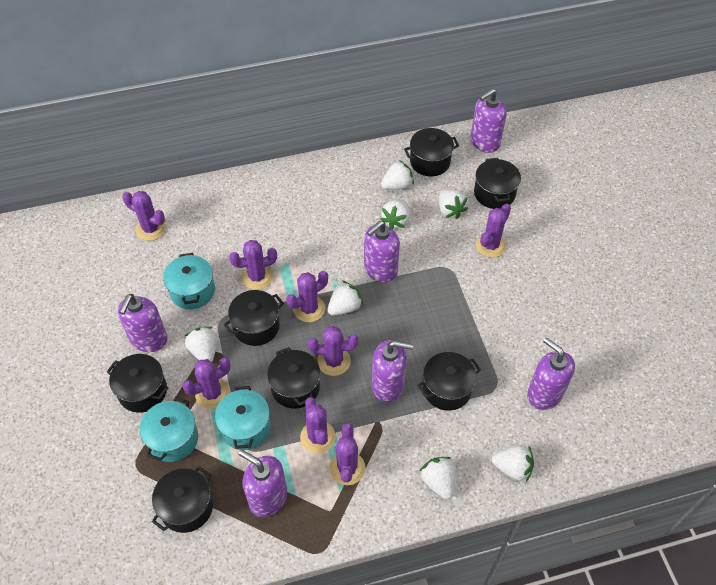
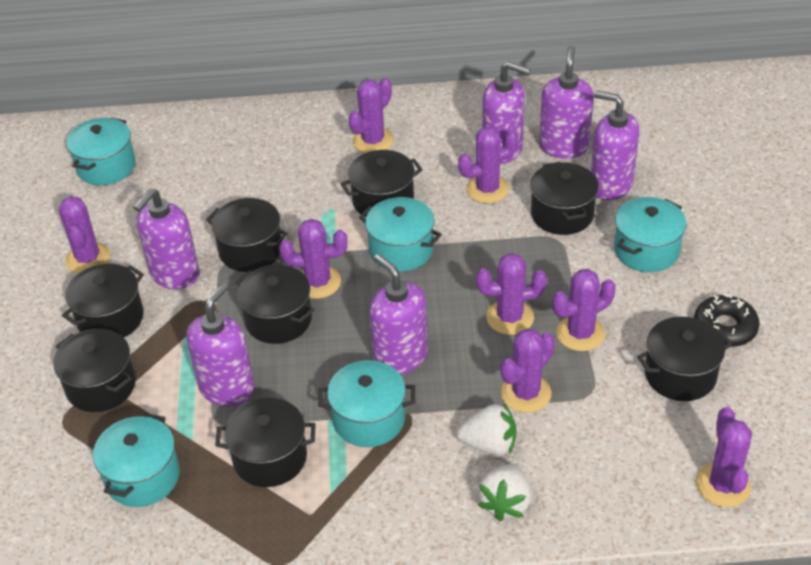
black donut: 0 -> 1
black pot: 7 -> 8
turquoise pot: 3 -> 5
white strawberry: 7 -> 2

